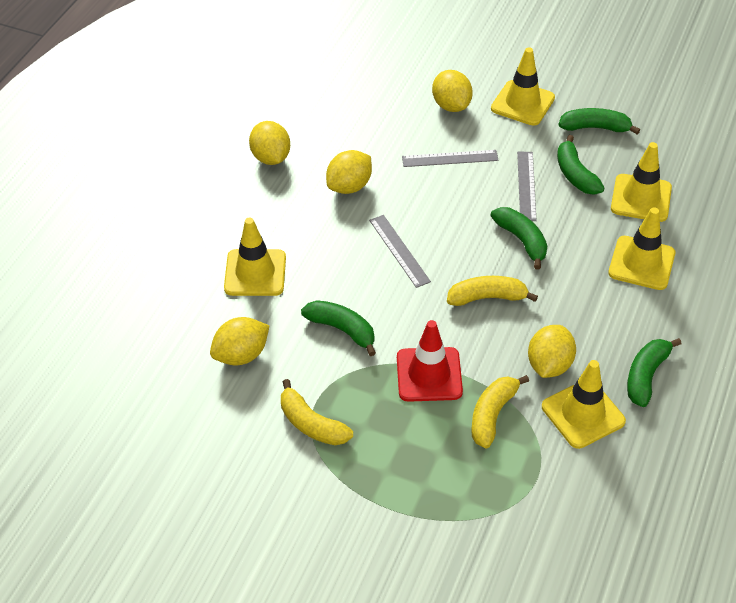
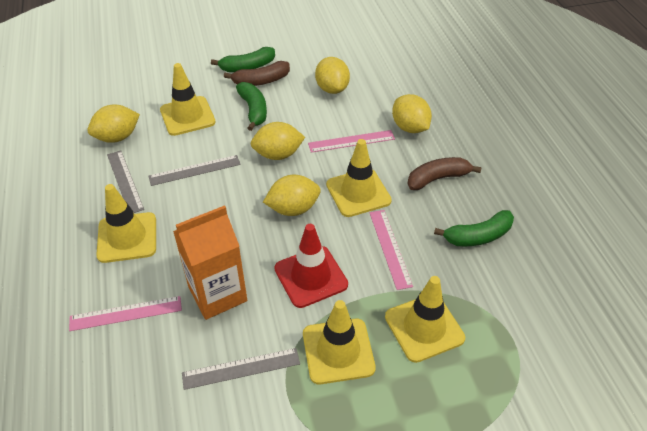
brown banana: 0 -> 2
green banana: 5 -> 3
orange carton: 0 -> 1
pink ruler: 0 -> 3
yellow banana: 3 -> 0

